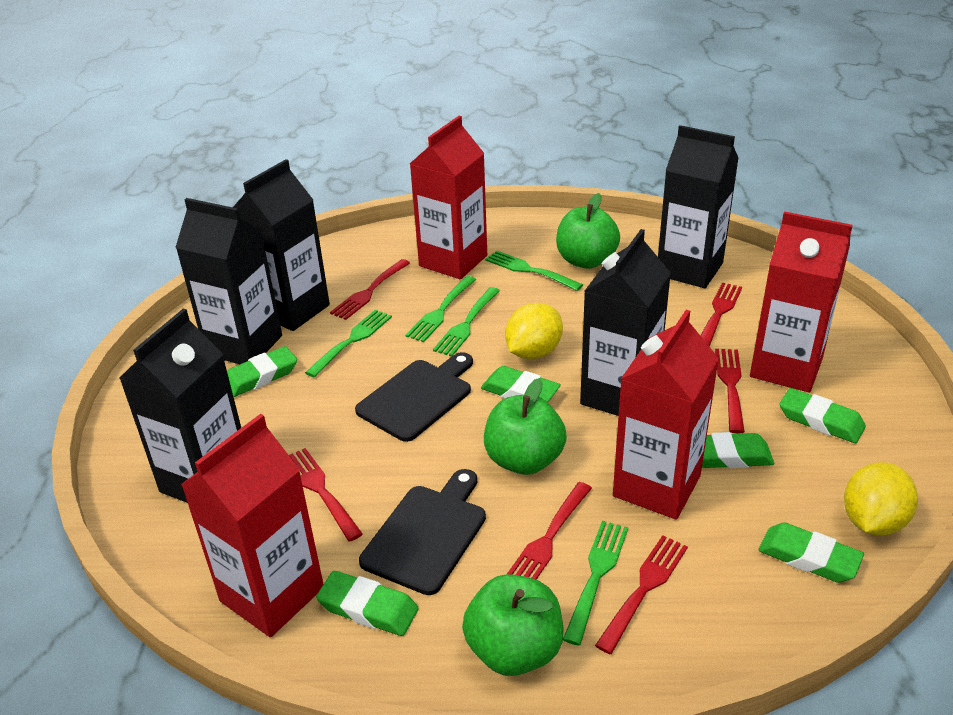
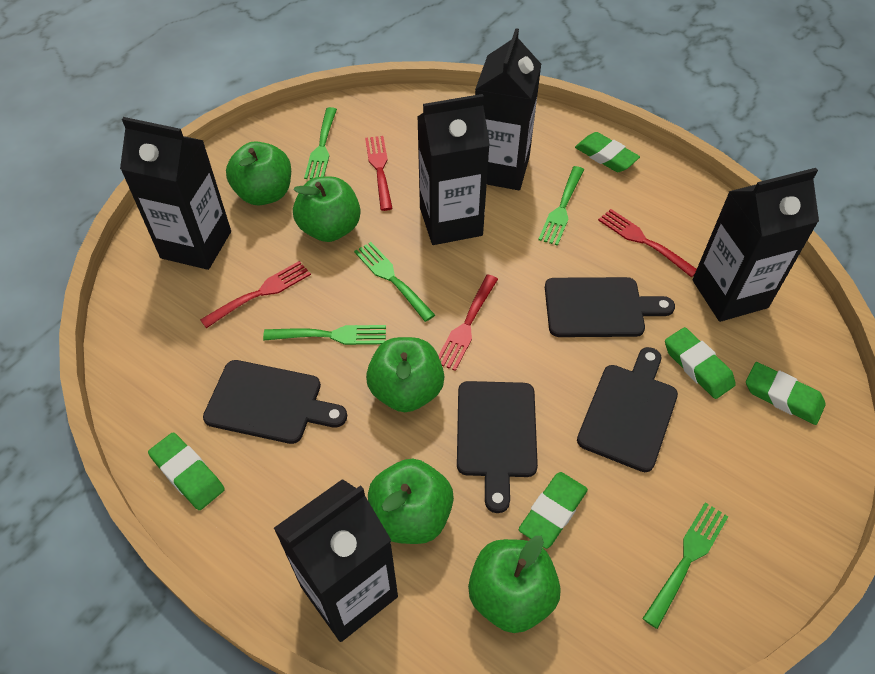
black cutting board: 2 -> 4
green apple: 3 -> 5
green eraser: 6 -> 5
red carton: 4 -> 0
red fork: 6 -> 4
yellow lemon: 2 -> 0

